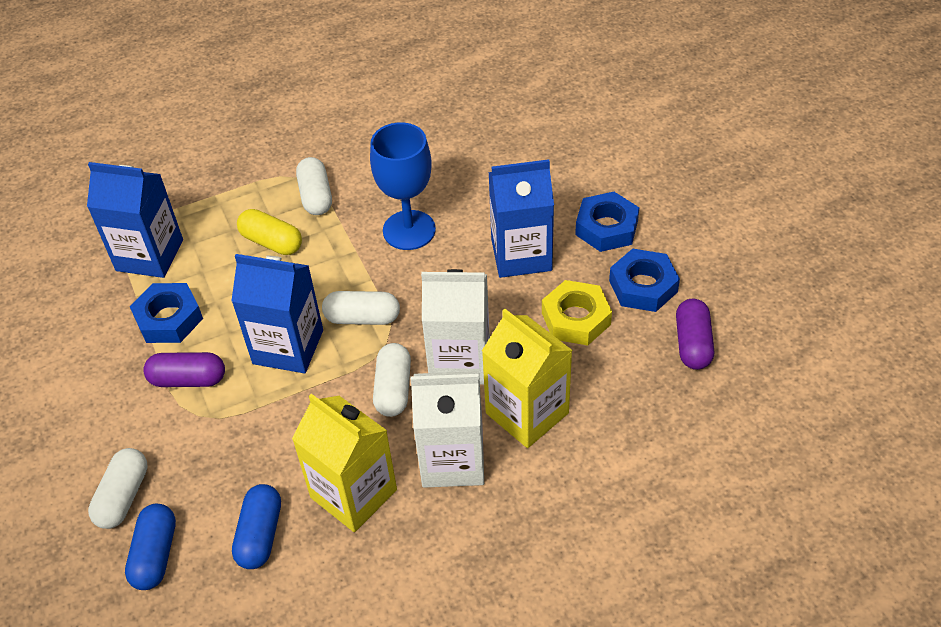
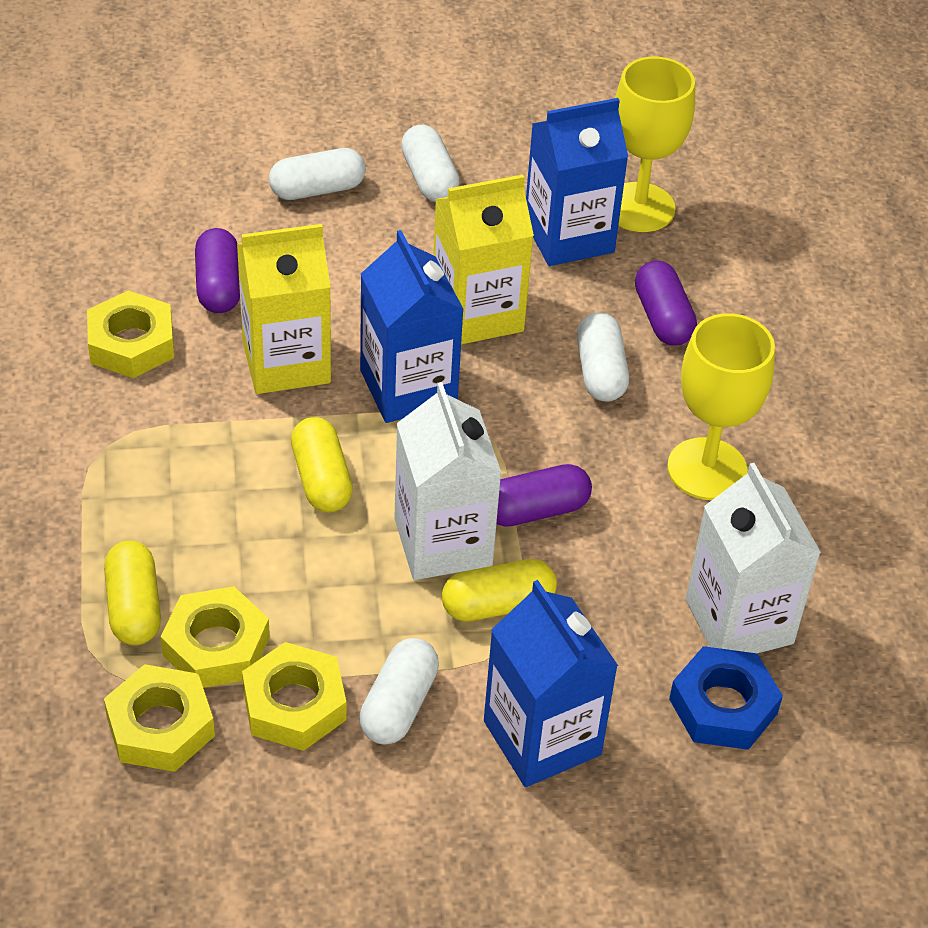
blue capsule: 2 -> 0
blue goblet: 1 -> 0
blue nut: 3 -> 1
purple capsule: 2 -> 3
yellow capsule: 1 -> 3
yellow goblet: 0 -> 2
yellow nut: 1 -> 4

